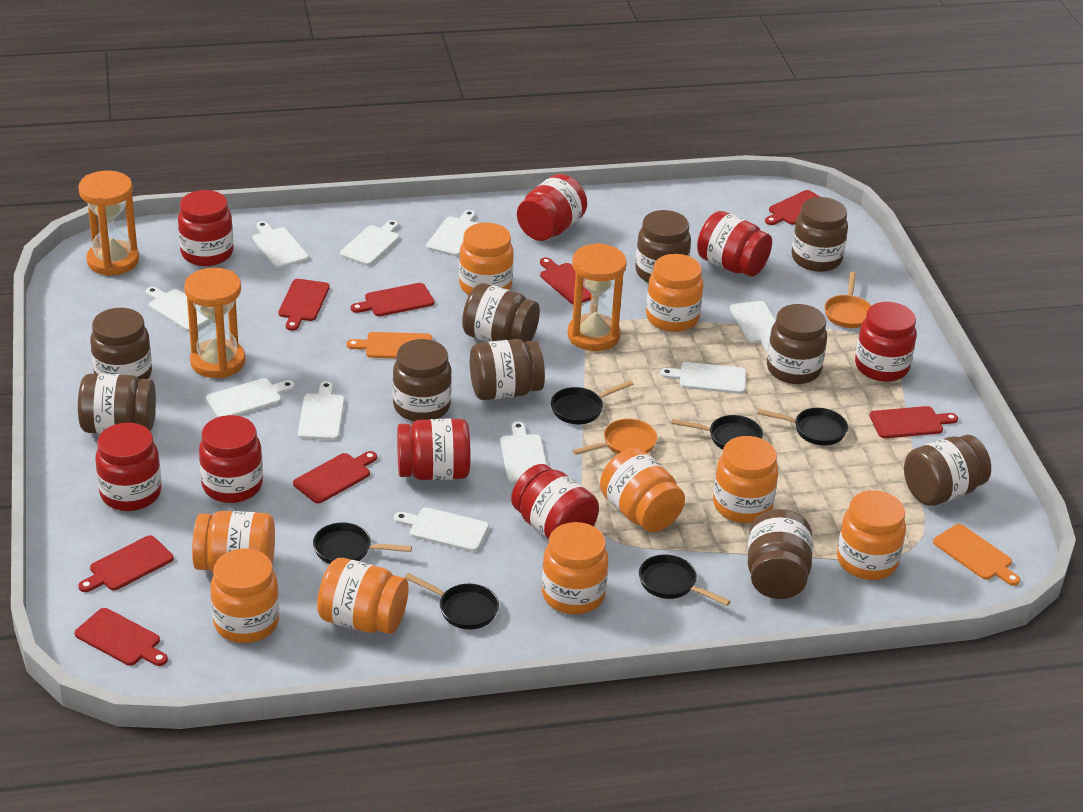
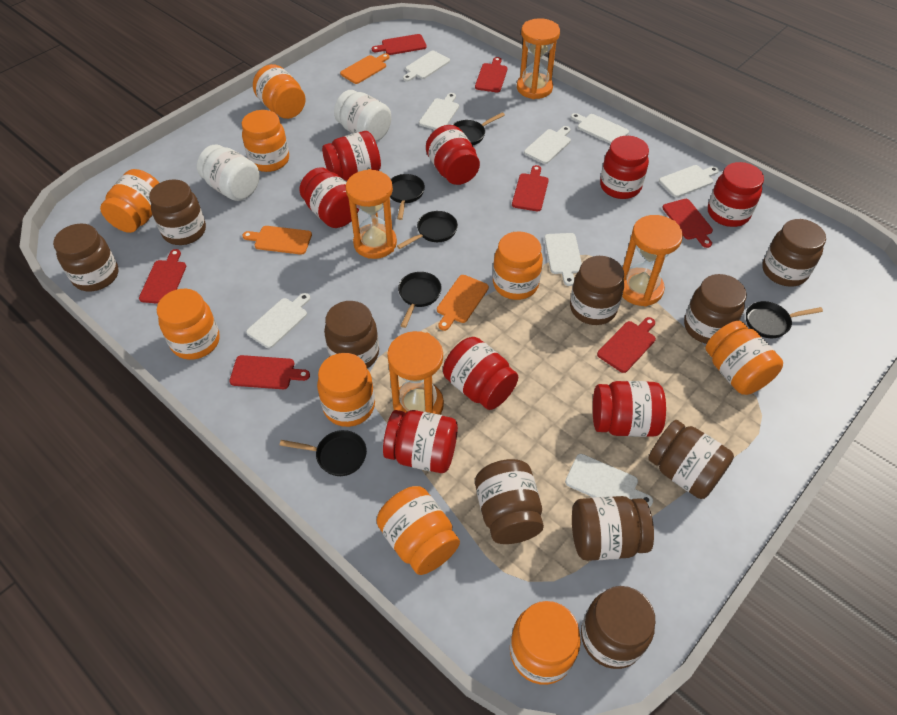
orange cutting board: 2 -> 3
orange hourglass: 3 -> 4
orange pan: 2 -> 0
red cutting board: 8 -> 7
white cutting board: 10 -> 8
white jar: 0 -> 2

